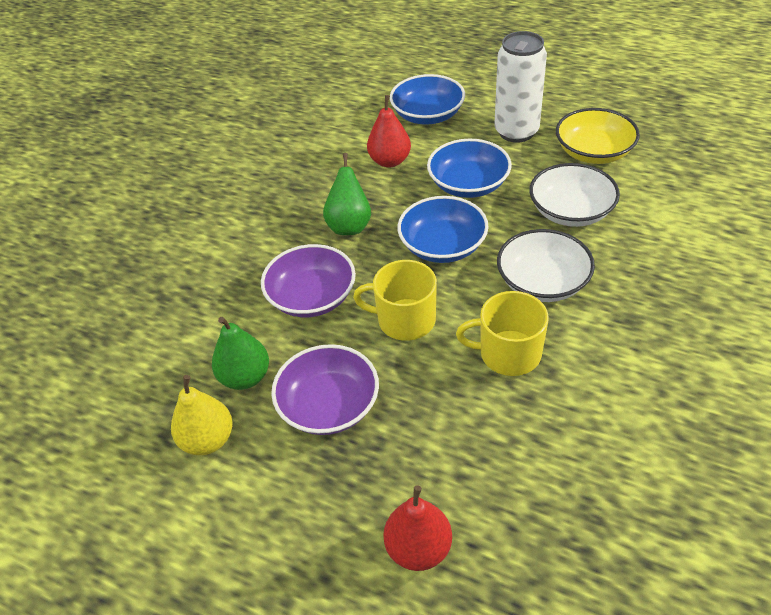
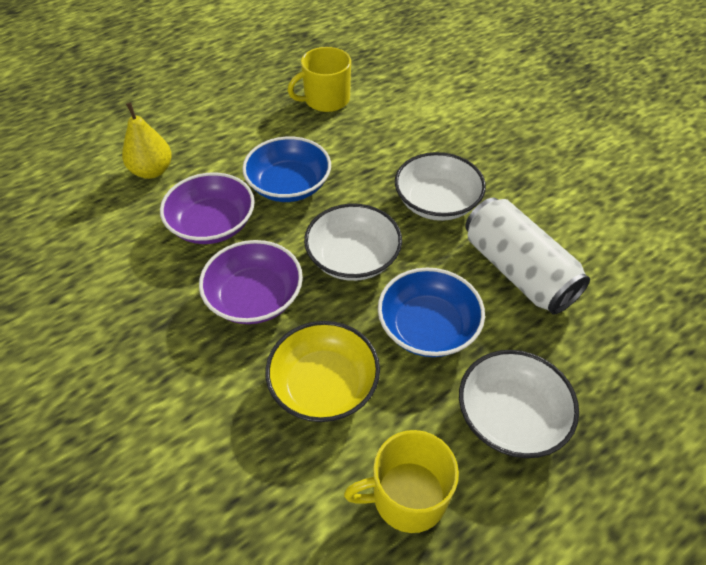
blue bowl: 3 -> 2
green pear: 2 -> 0
red pear: 2 -> 0
white bowl: 2 -> 3

